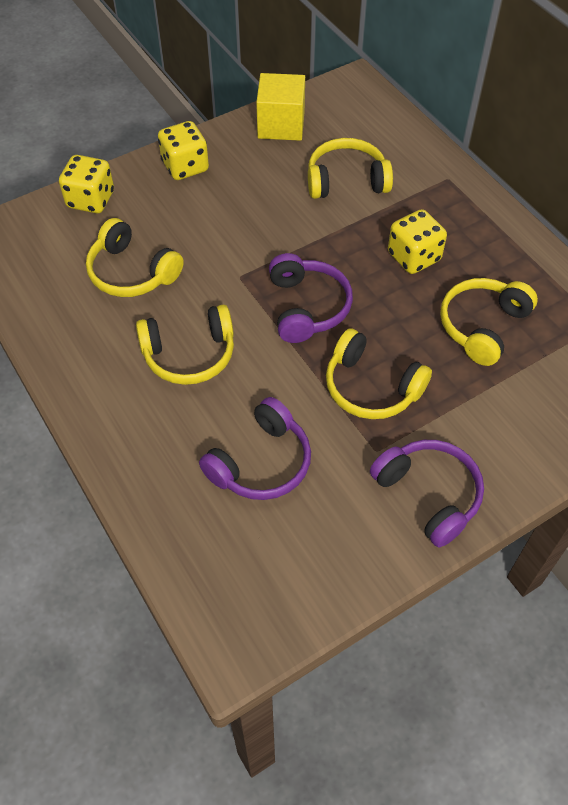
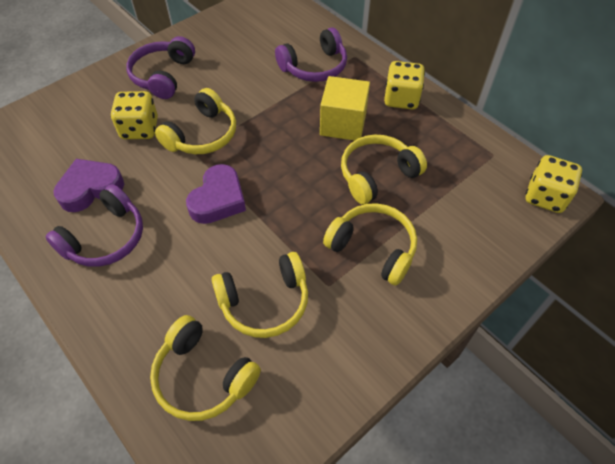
purple heart: 0 -> 2

